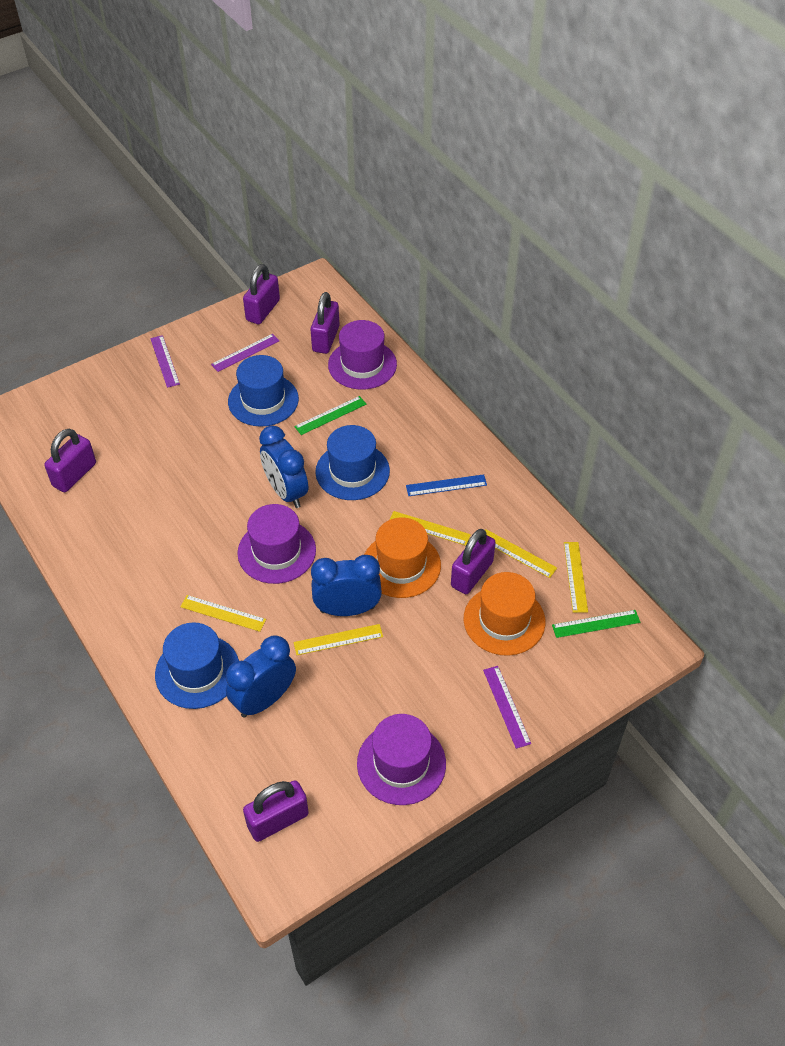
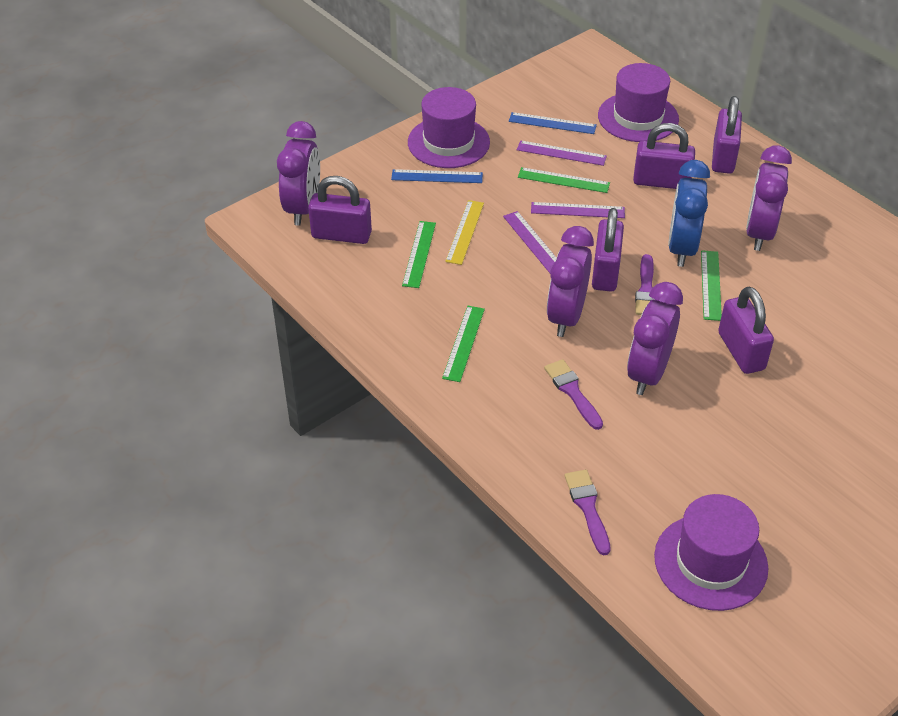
blue clock: 3 -> 1
blue hat: 3 -> 0
blue ruler: 1 -> 2
green ruler: 2 -> 4
orange hat: 2 -> 0
purple brush: 0 -> 3
purple clock: 0 -> 4
yellow ruler: 5 -> 1

